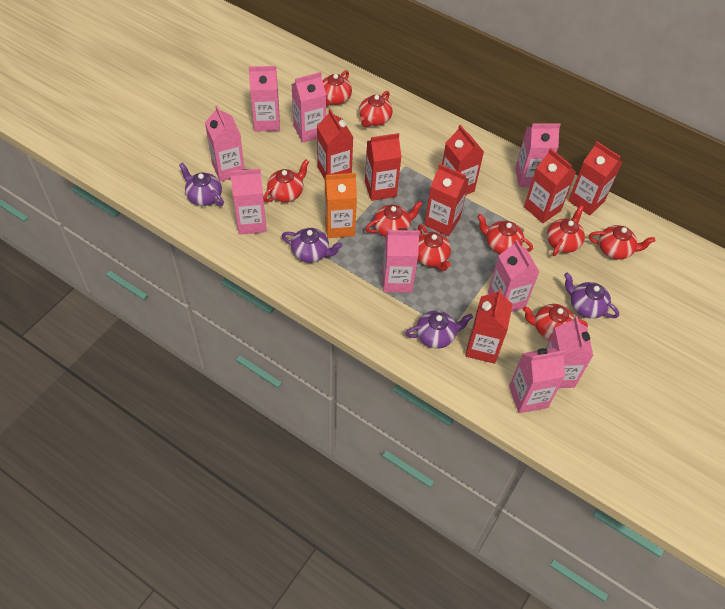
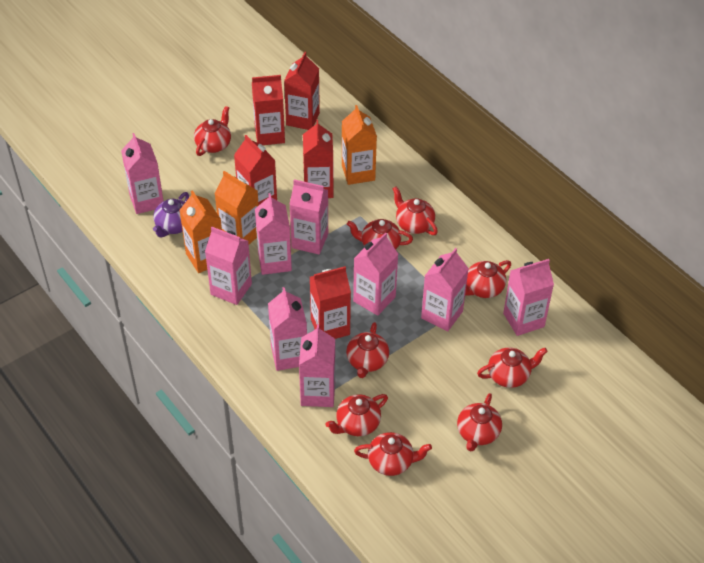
orange carton: 1 -> 3
purple teapot: 4 -> 1
red carton: 7 -> 5

